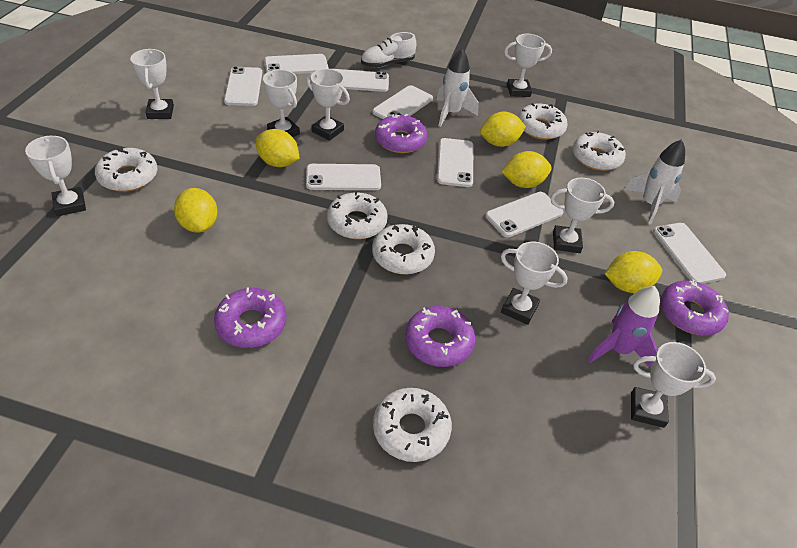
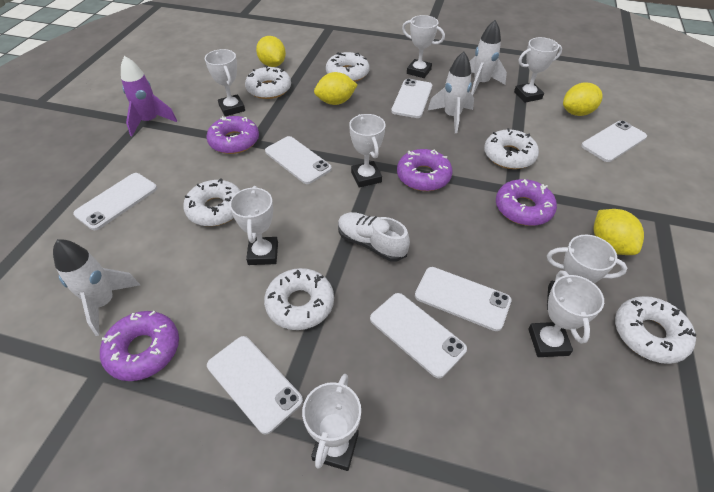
white phone: 8 -> 7
white rocket: 2 -> 3
yellow lemon: 5 -> 4

